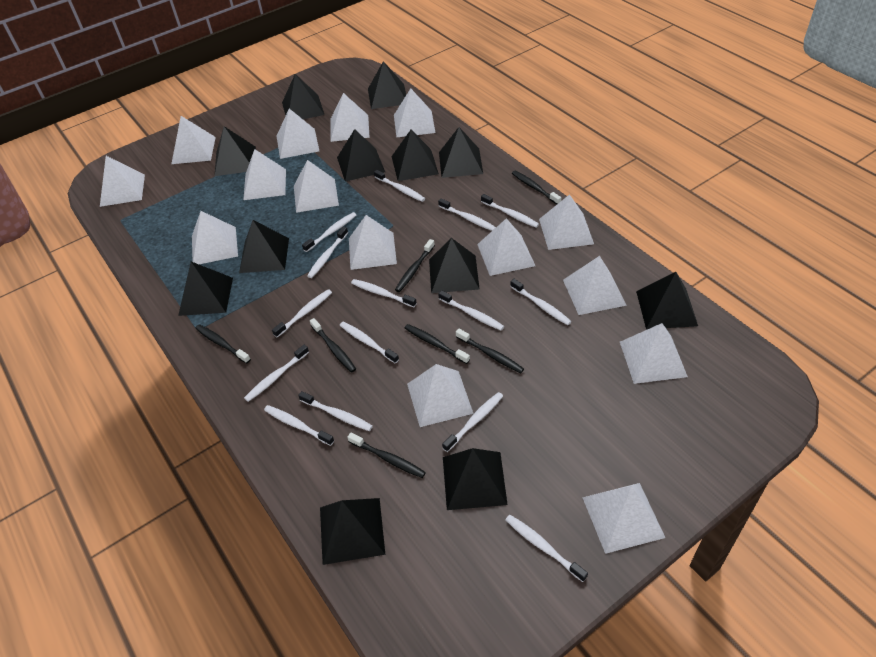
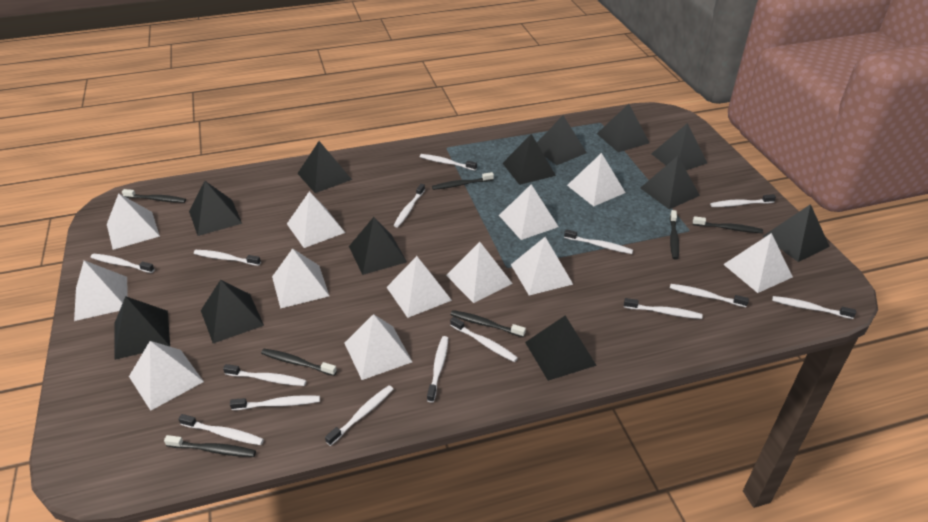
white pyramid: 15 -> 12

